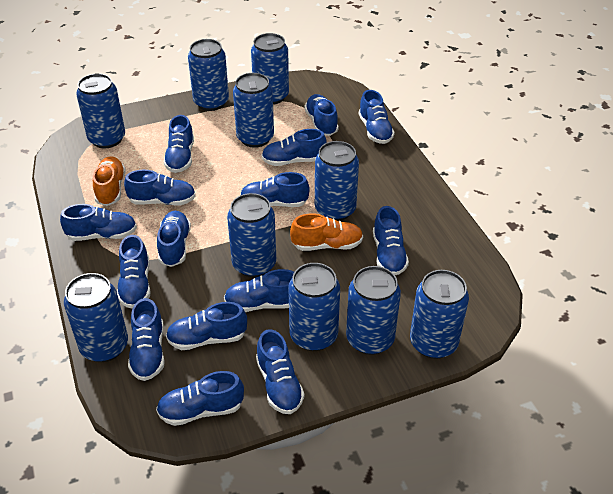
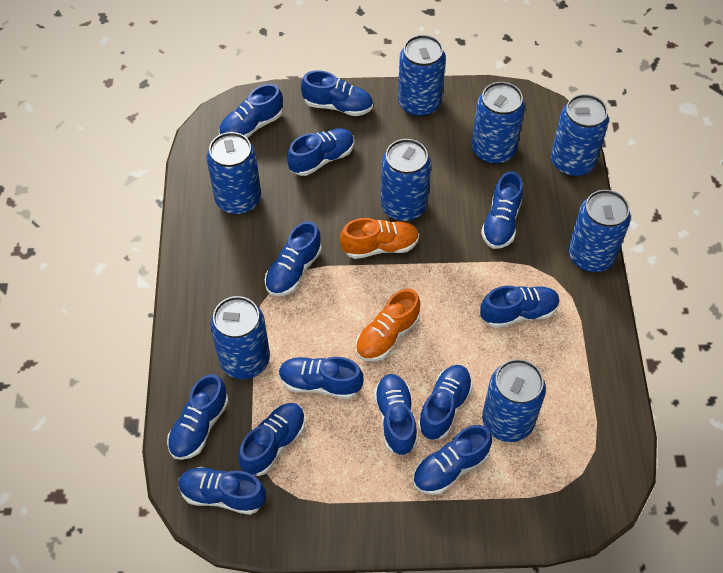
blue can: 10 -> 8
blue shoe: 15 -> 13

